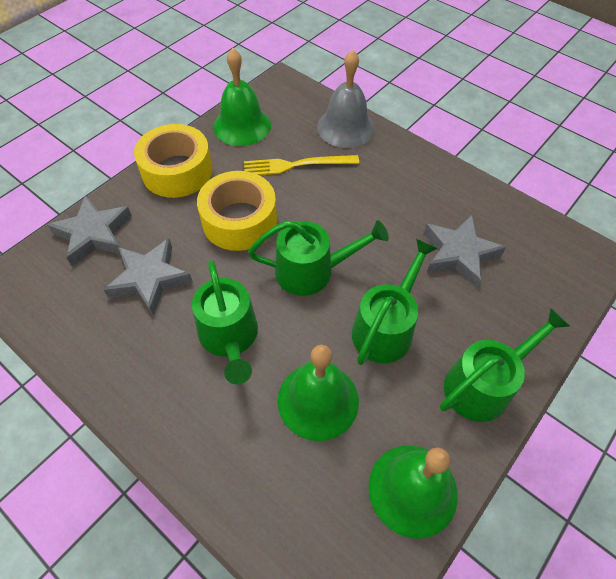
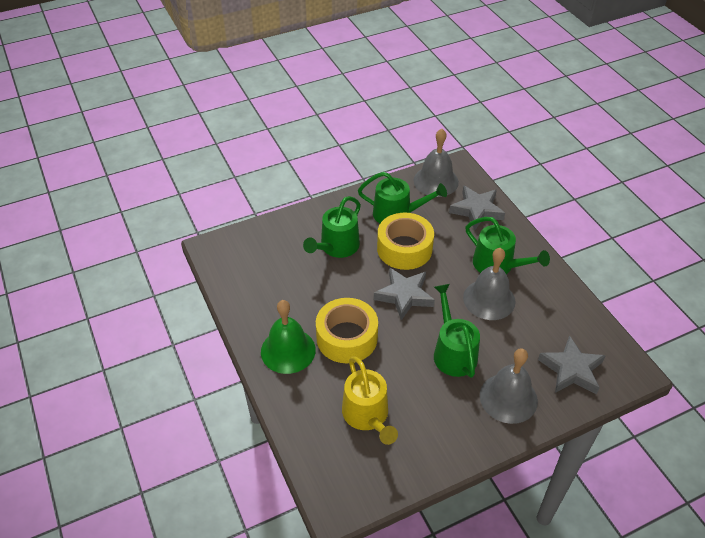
green bell: 3 -> 1
grey bell: 1 -> 3
yellow fork: 1 -> 0
yellow watering can: 0 -> 1

